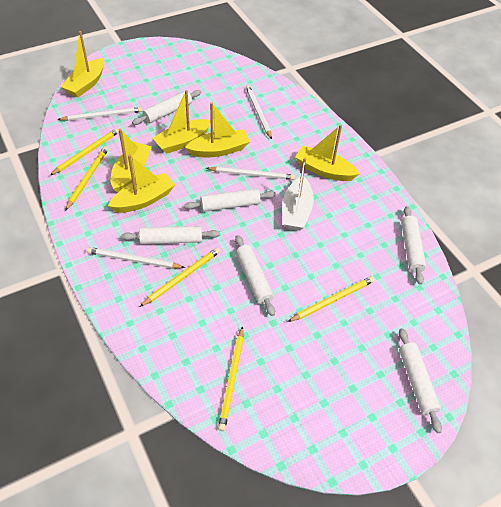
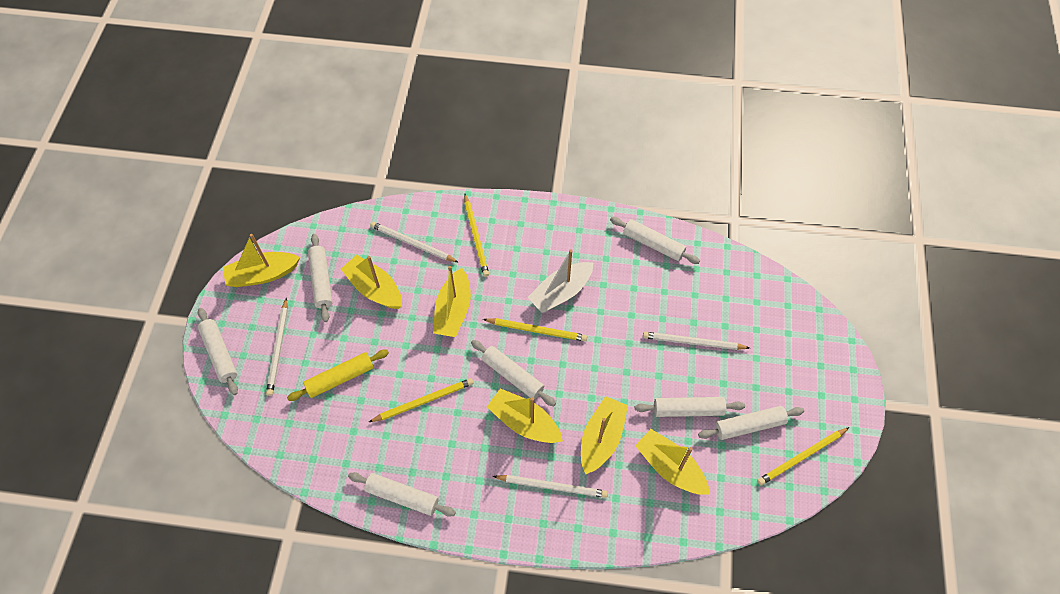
white rolling pin: 6 -> 7
yellow pencil: 5 -> 4
yellow rolling pin: 0 -> 1

